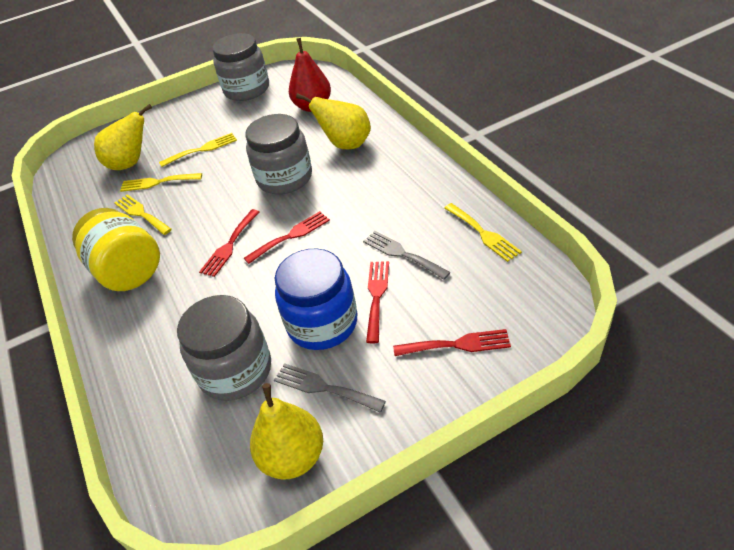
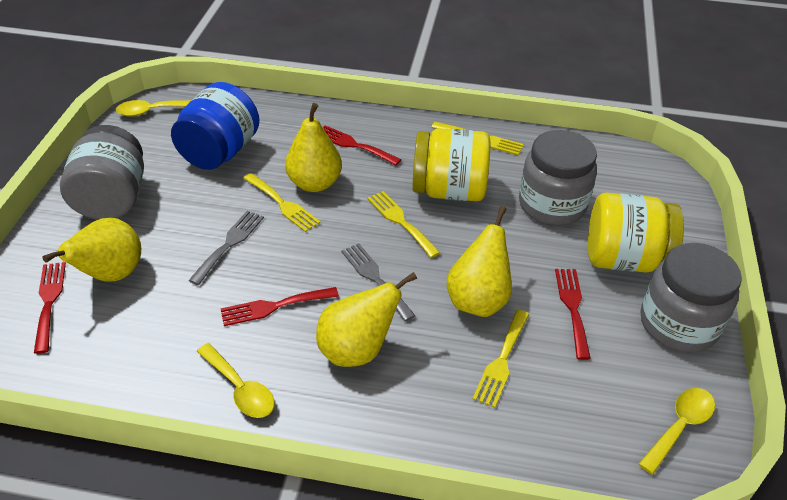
red pear: 1 -> 0
yellow jar: 1 -> 2
yellow pear: 3 -> 4
yellow spoon: 0 -> 3

